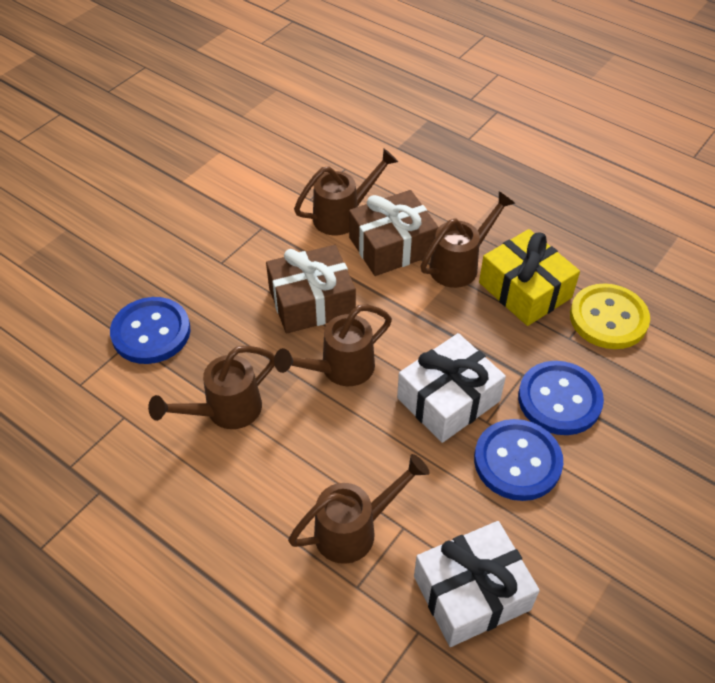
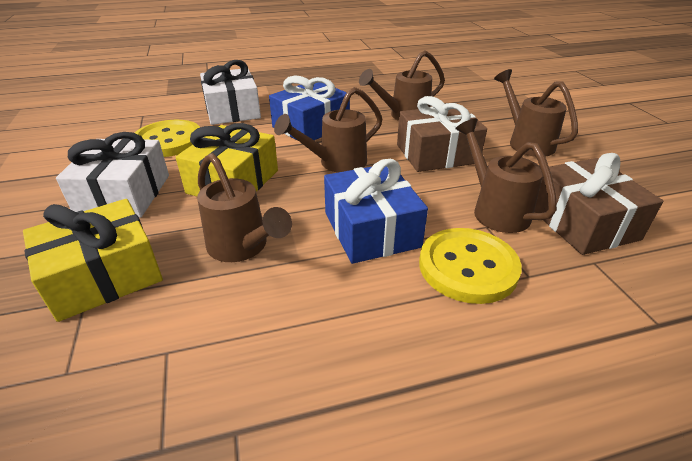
blue button: 3 -> 0
blue gift: 0 -> 2
yellow button: 1 -> 2
yellow gift: 1 -> 2

